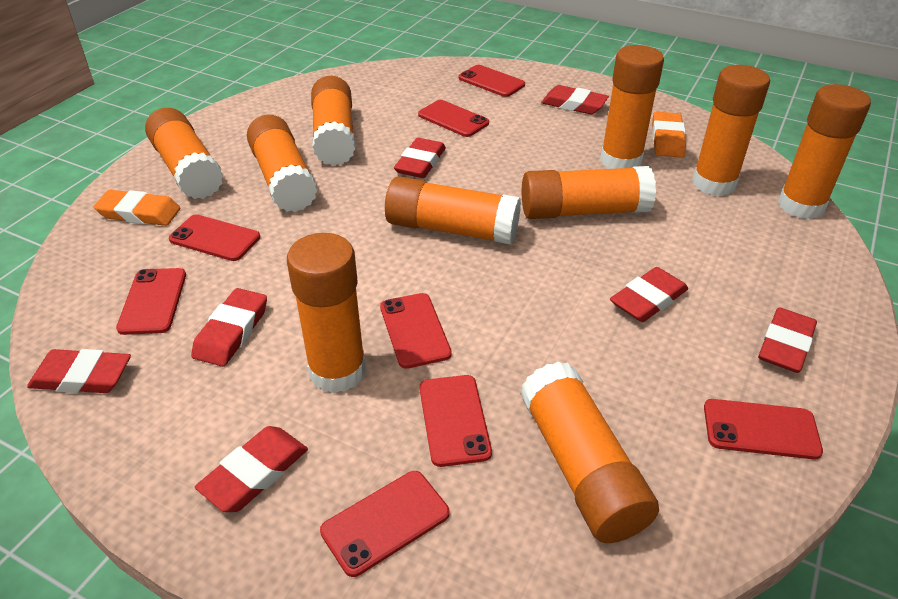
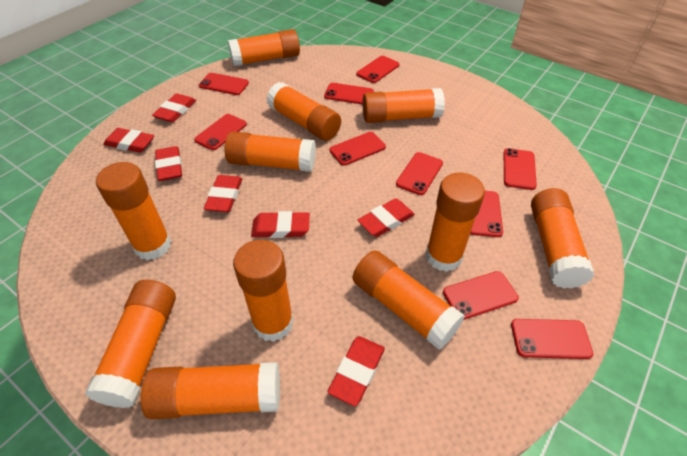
orange eraser: 2 -> 0
orange glue stick: 10 -> 11
red phone: 8 -> 10

